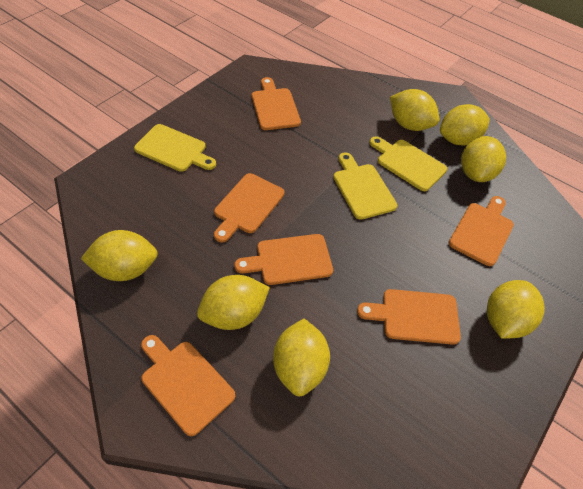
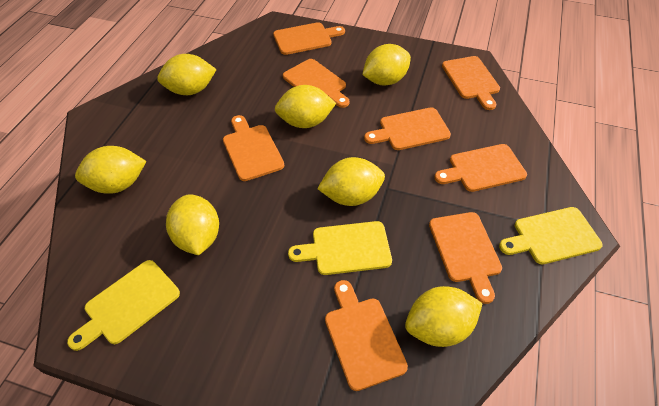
orange cutting board: 6 -> 8

